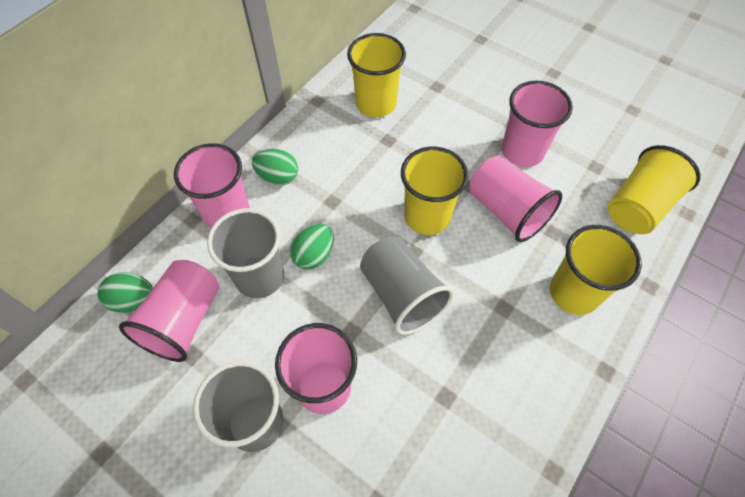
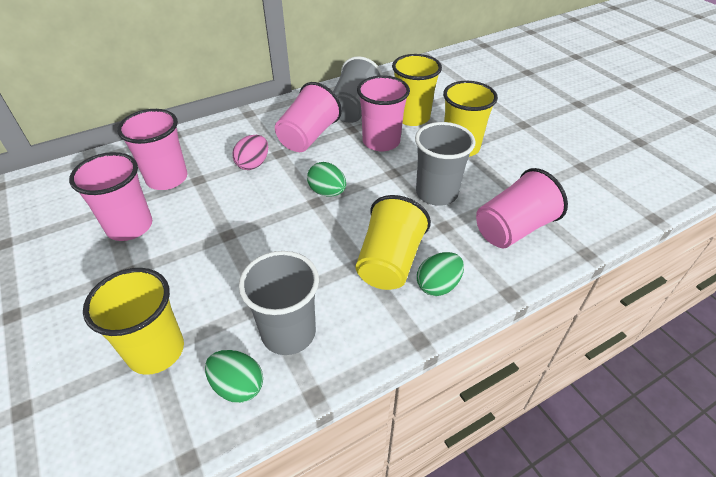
pink egg: 0 -> 1

